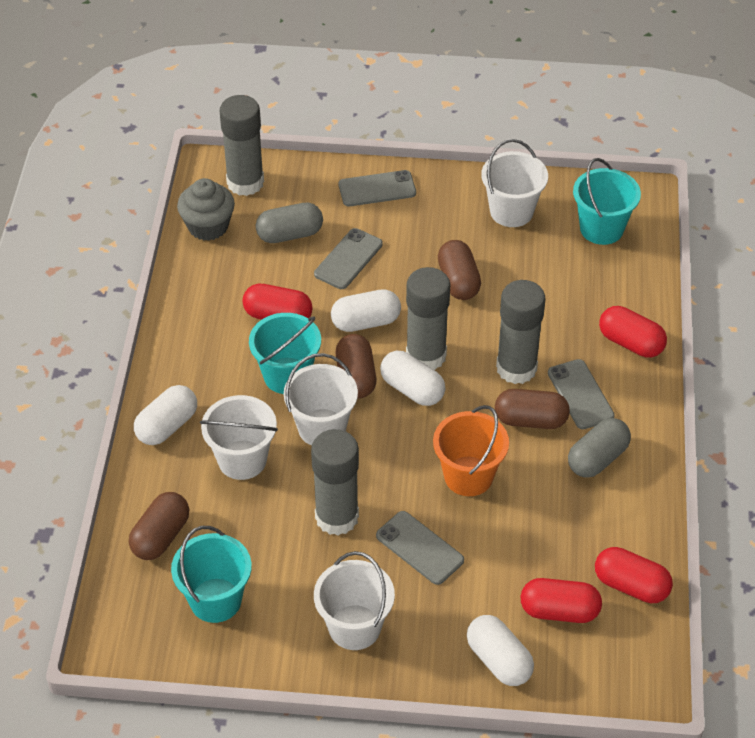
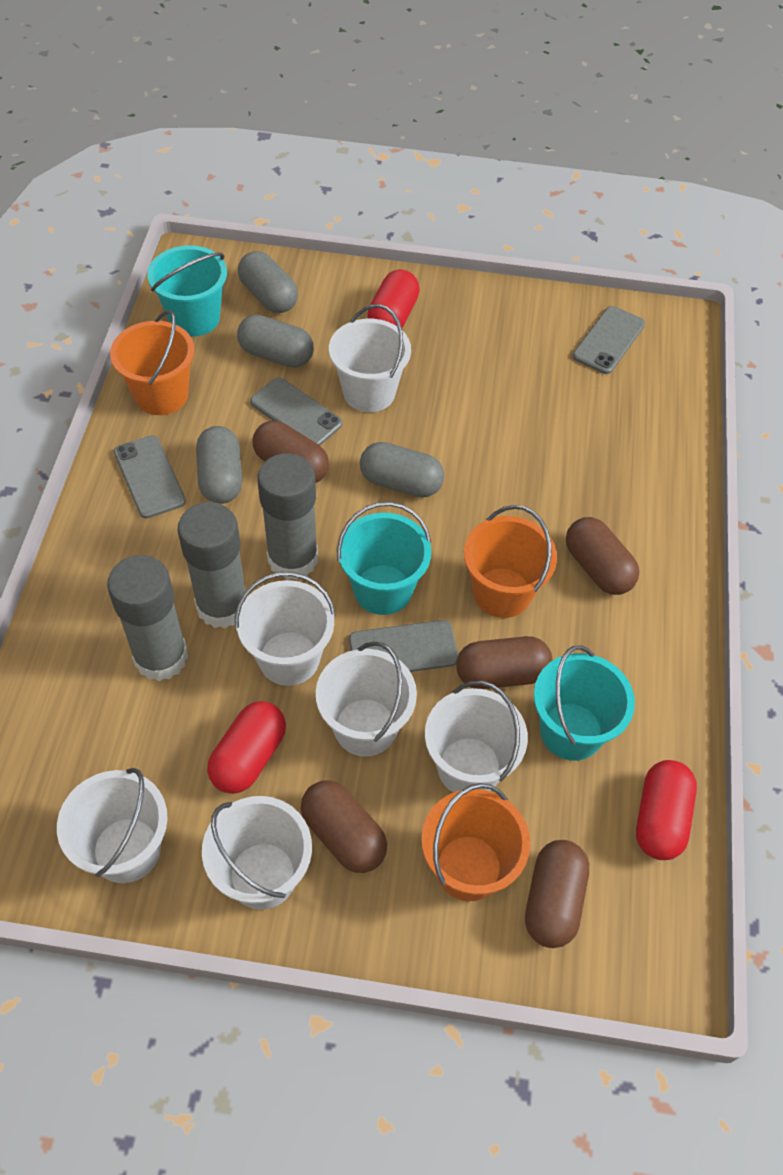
brown capsule: 4 -> 5
grey capsule: 2 -> 4
grey cupcake: 1 -> 0
grey glue stick: 4 -> 3
orange bucket: 1 -> 3
red capsule: 4 -> 3
white bucket: 4 -> 6
white capsule: 4 -> 0

